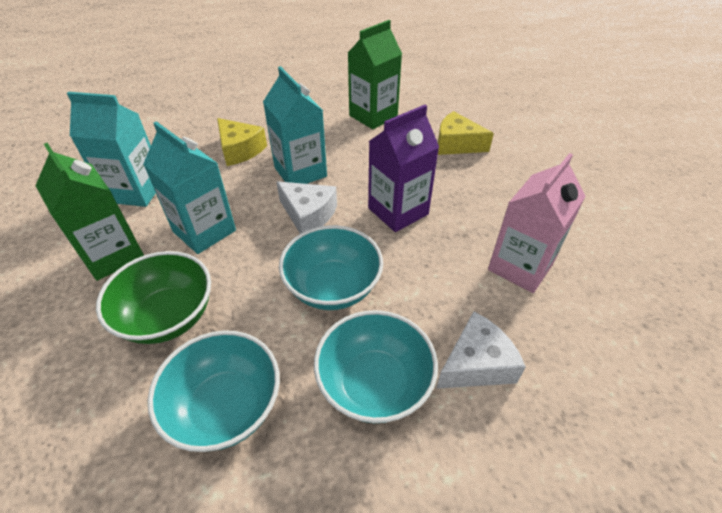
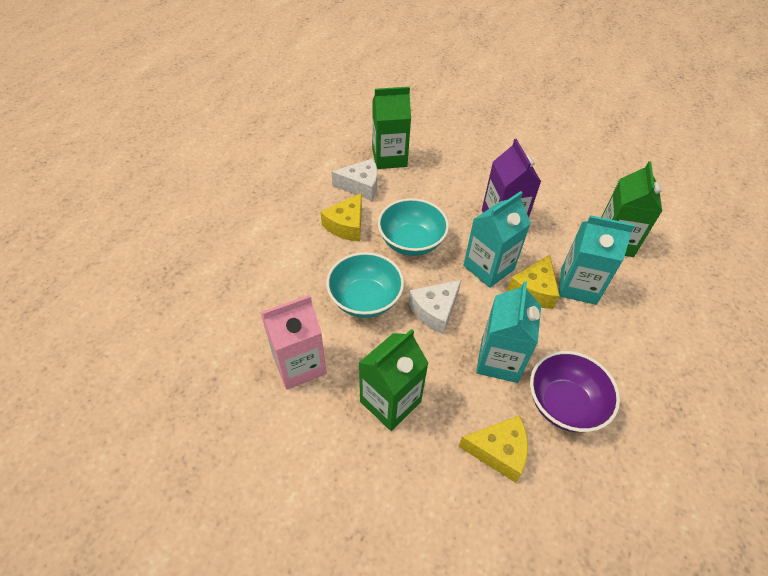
green bowl: 1 -> 0
green carton: 2 -> 3
purple bowl: 0 -> 1
turquoise bowl: 3 -> 2
yellow cheese: 2 -> 3

